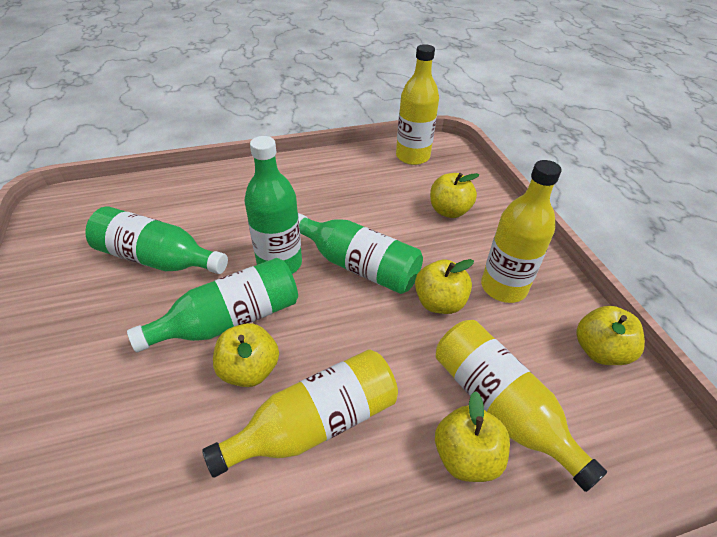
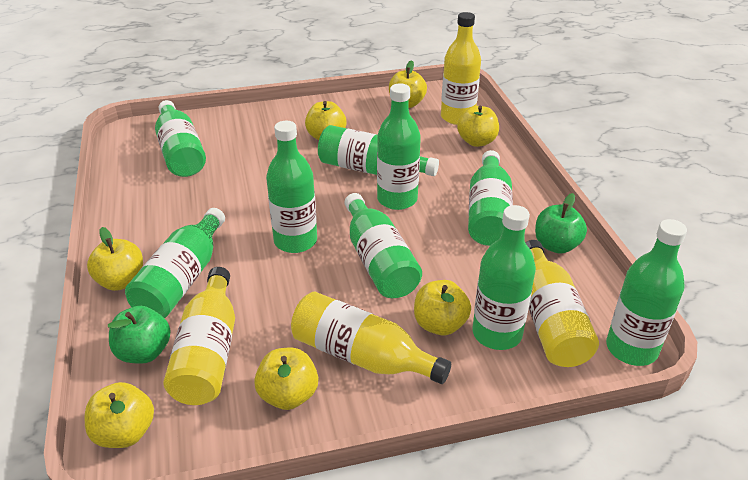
green apple: 0 -> 2
green bottle: 4 -> 9
yellow apple: 5 -> 7

